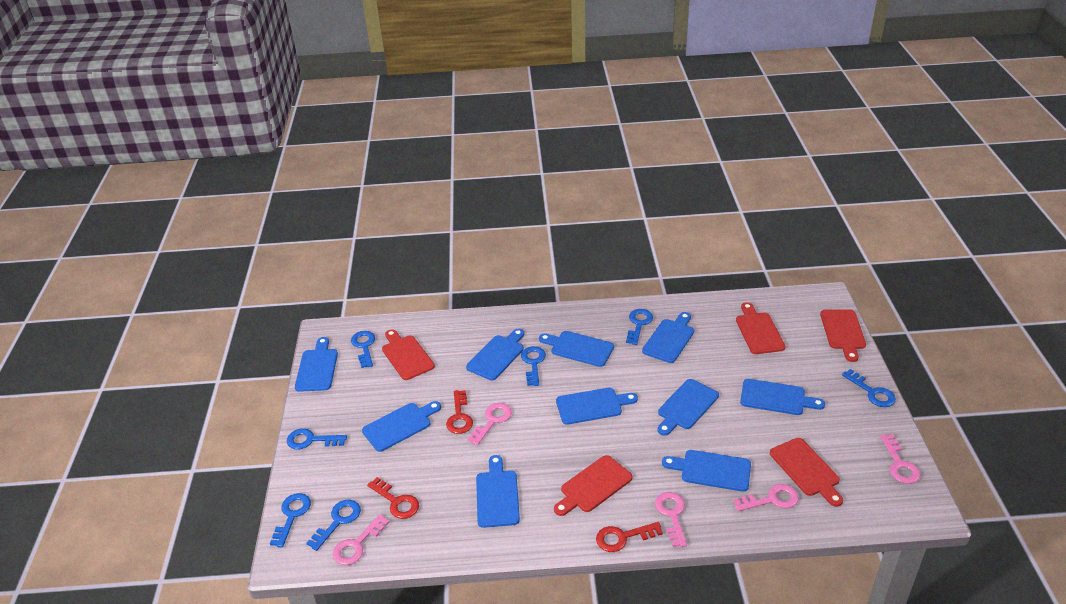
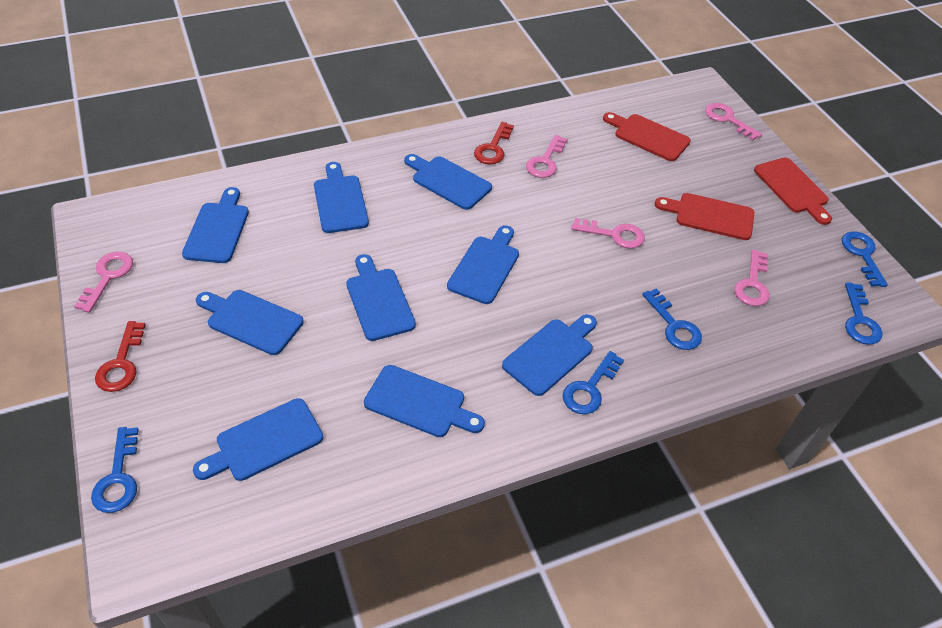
blue cutting board: 10 -> 9
blue key: 7 -> 5
red cutting board: 5 -> 3
red key: 3 -> 2

